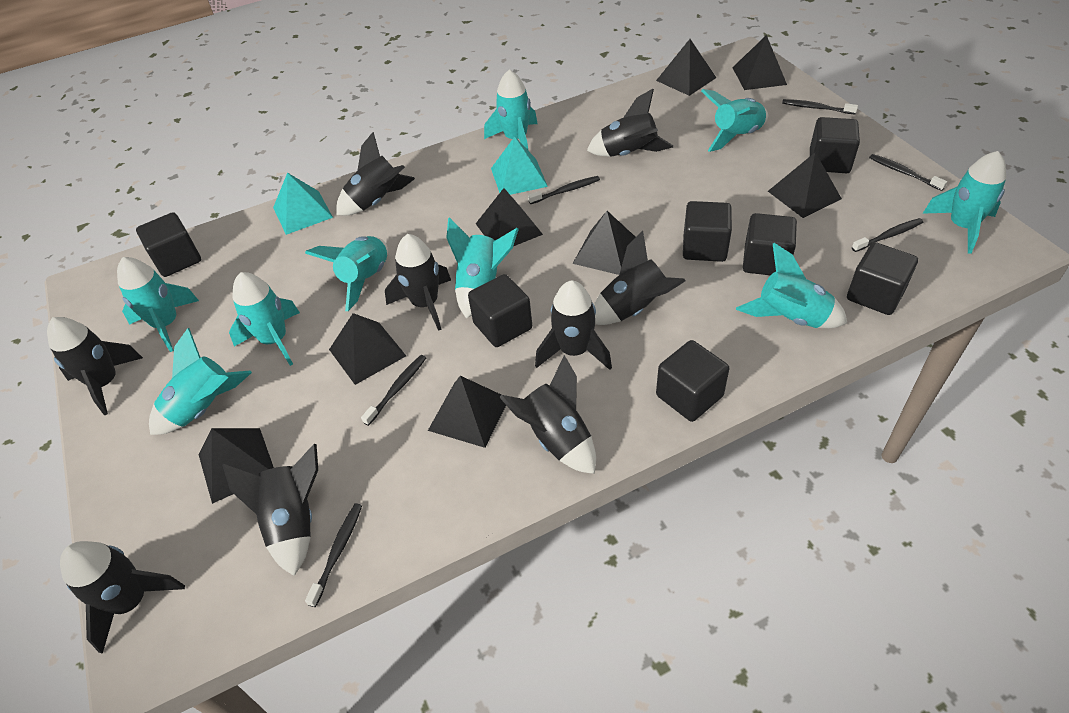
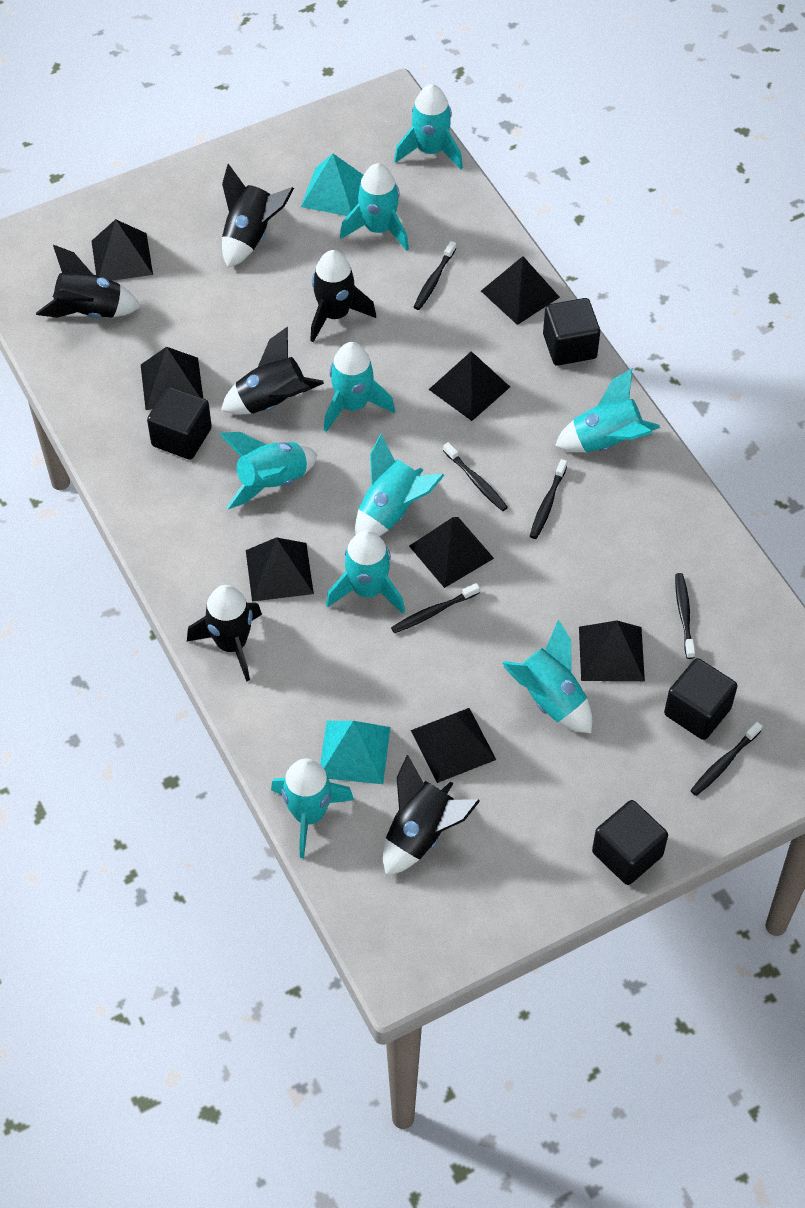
black cube: 7 -> 4
black rocket: 9 -> 6

